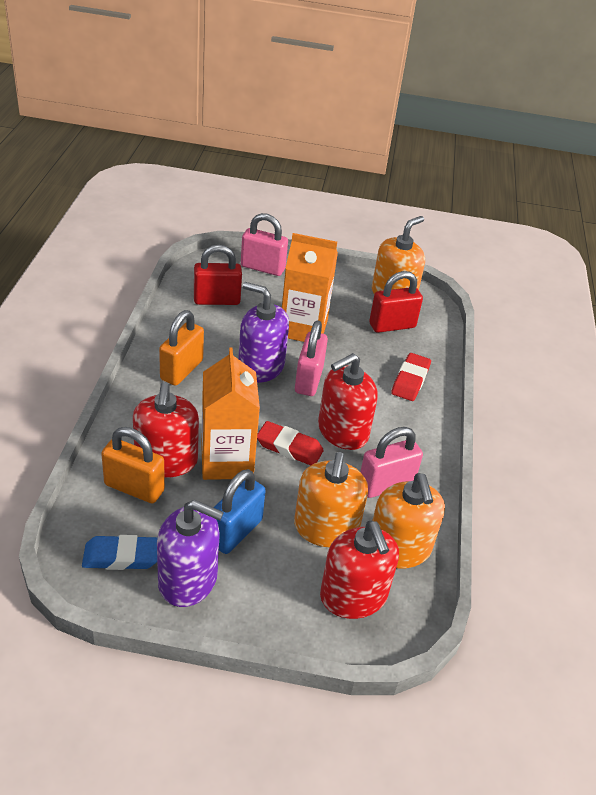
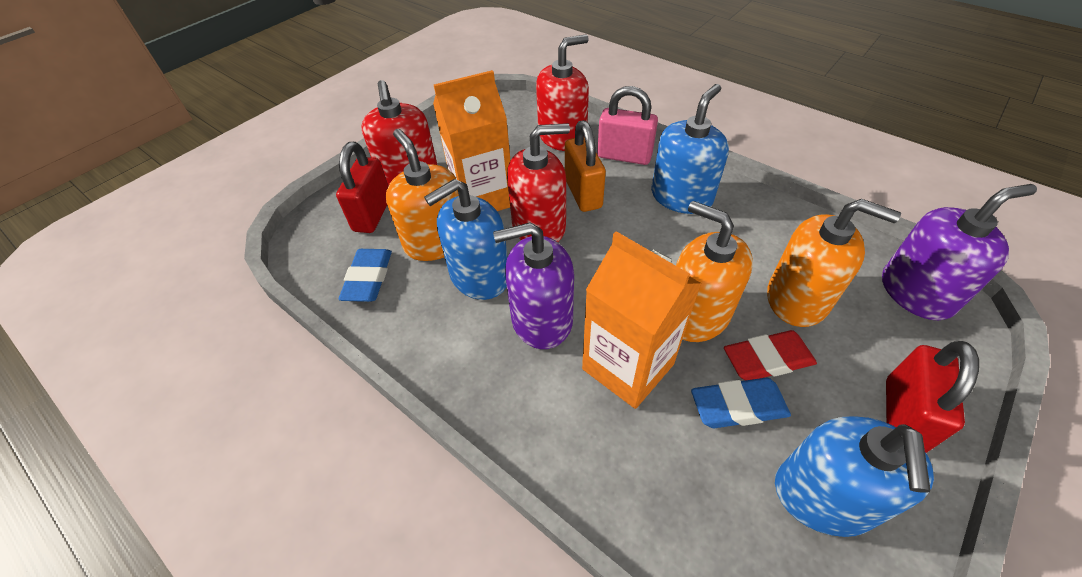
blue eraser: 1 -> 2
blue padlock: 1 -> 0
blue soap dispenser: 0 -> 3
orange padlock: 2 -> 1
pink padlock: 3 -> 1
red eraser: 2 -> 1

